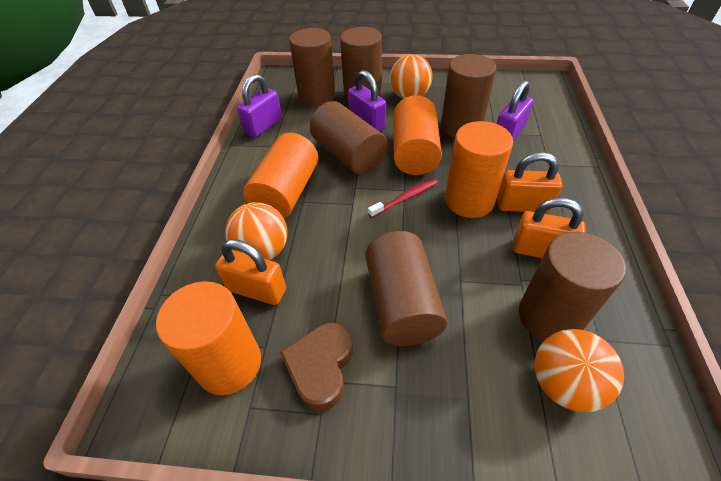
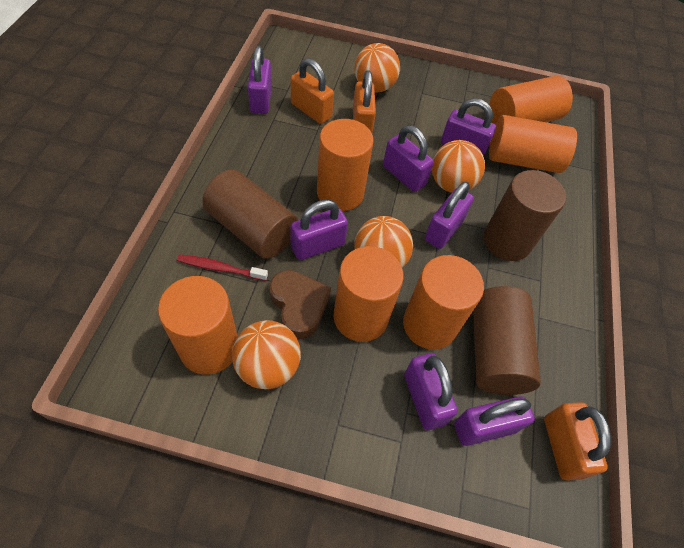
brown cylinder: 6 -> 3
orange ball: 3 -> 4
orange cylinder: 4 -> 6
purple padlock: 3 -> 7

